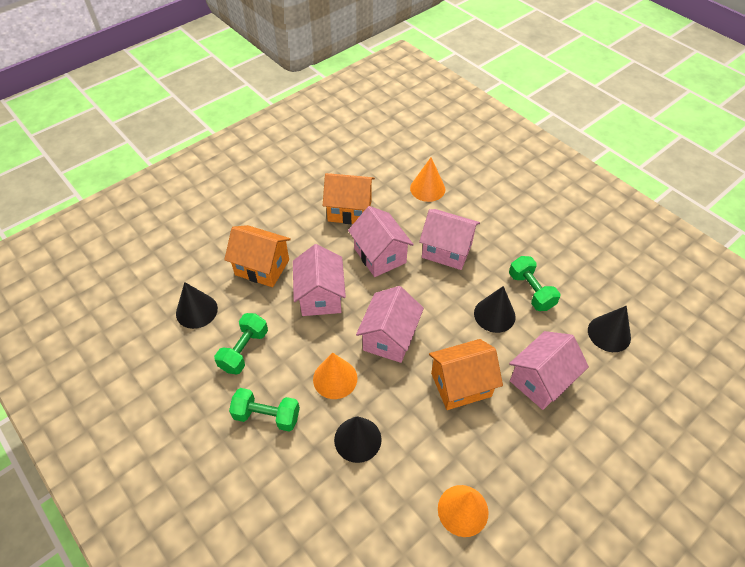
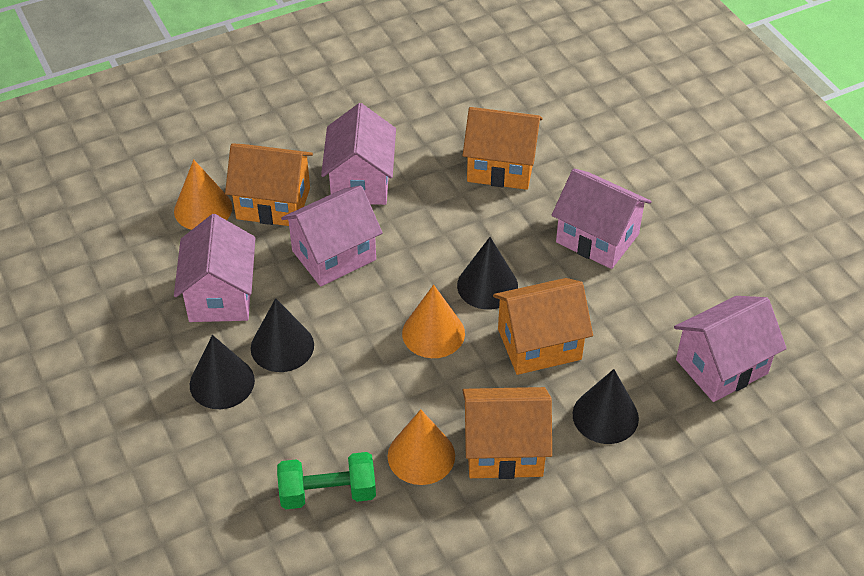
green dumbbell: 3 -> 1
orange house: 3 -> 4

